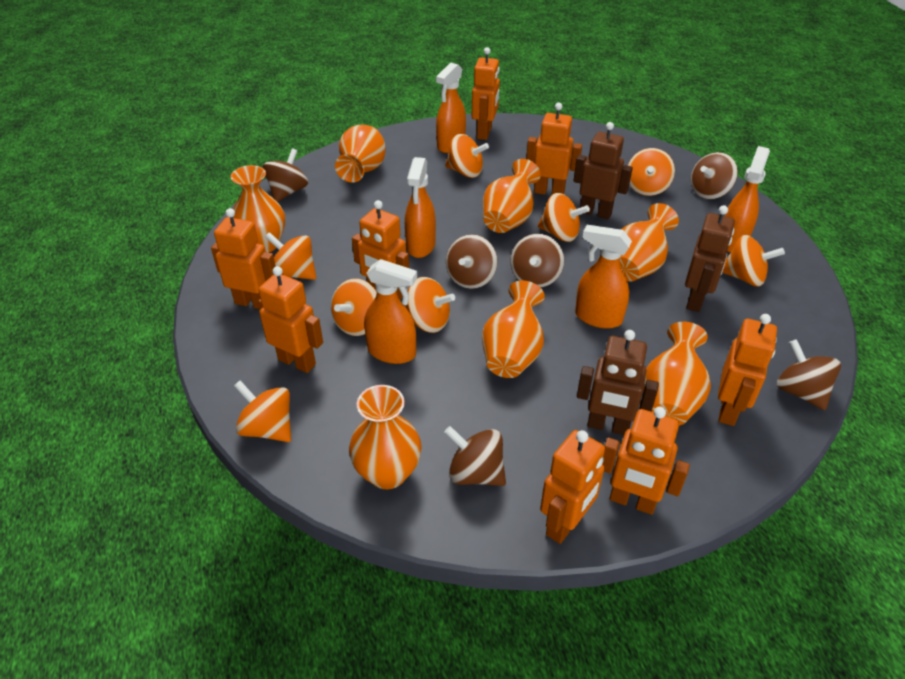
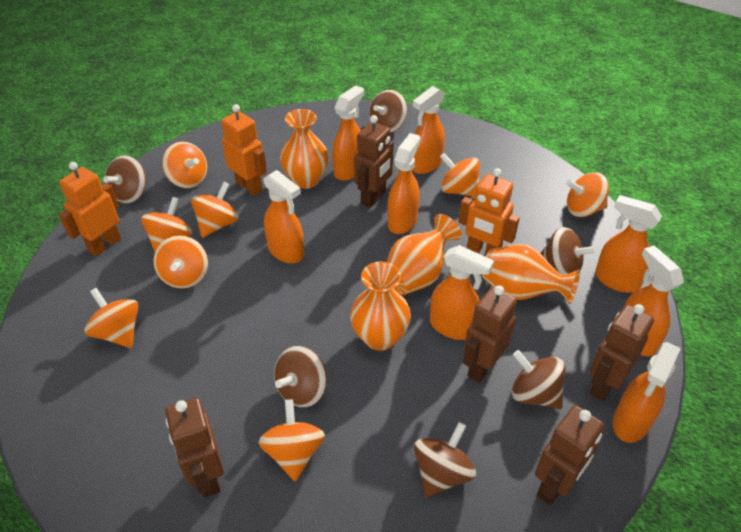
brown robot: 3 -> 5
orange robot: 8 -> 3
orange spray bottle: 5 -> 8
orange vase: 7 -> 4

